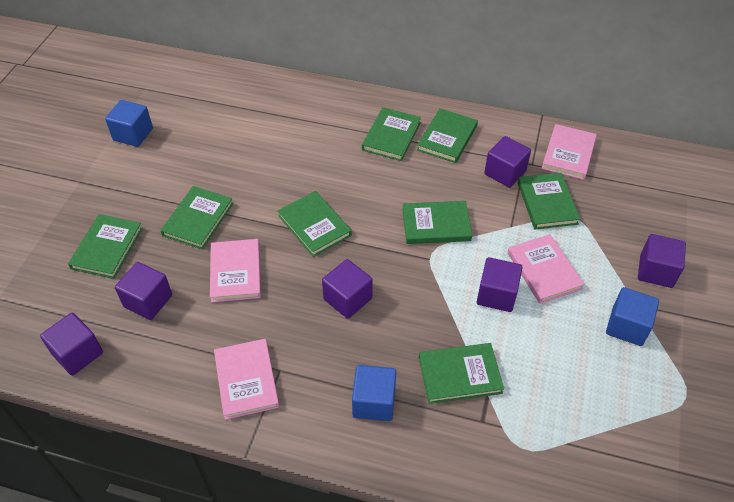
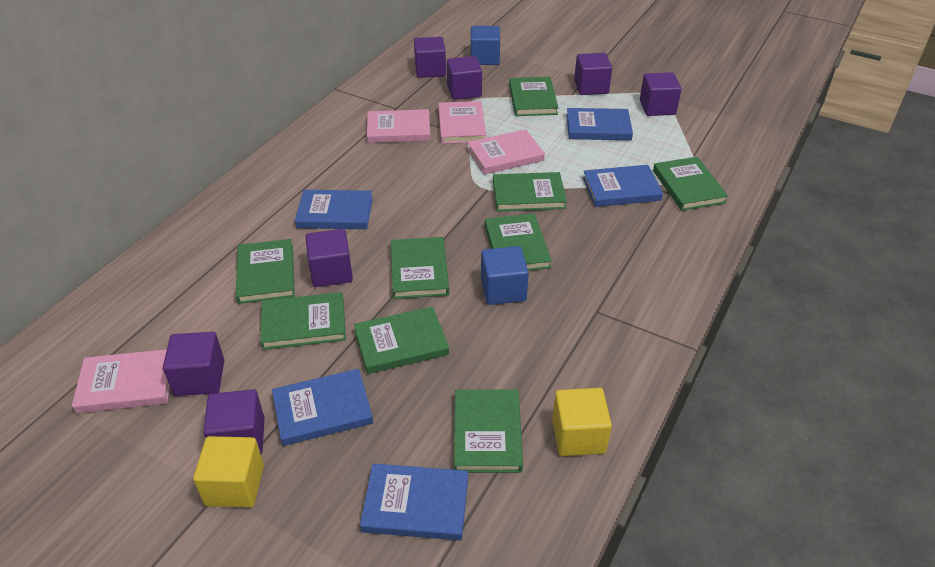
blue book: 0 -> 5
blue cube: 3 -> 2
green book: 8 -> 9
purple cube: 6 -> 7
yellow cube: 0 -> 2

